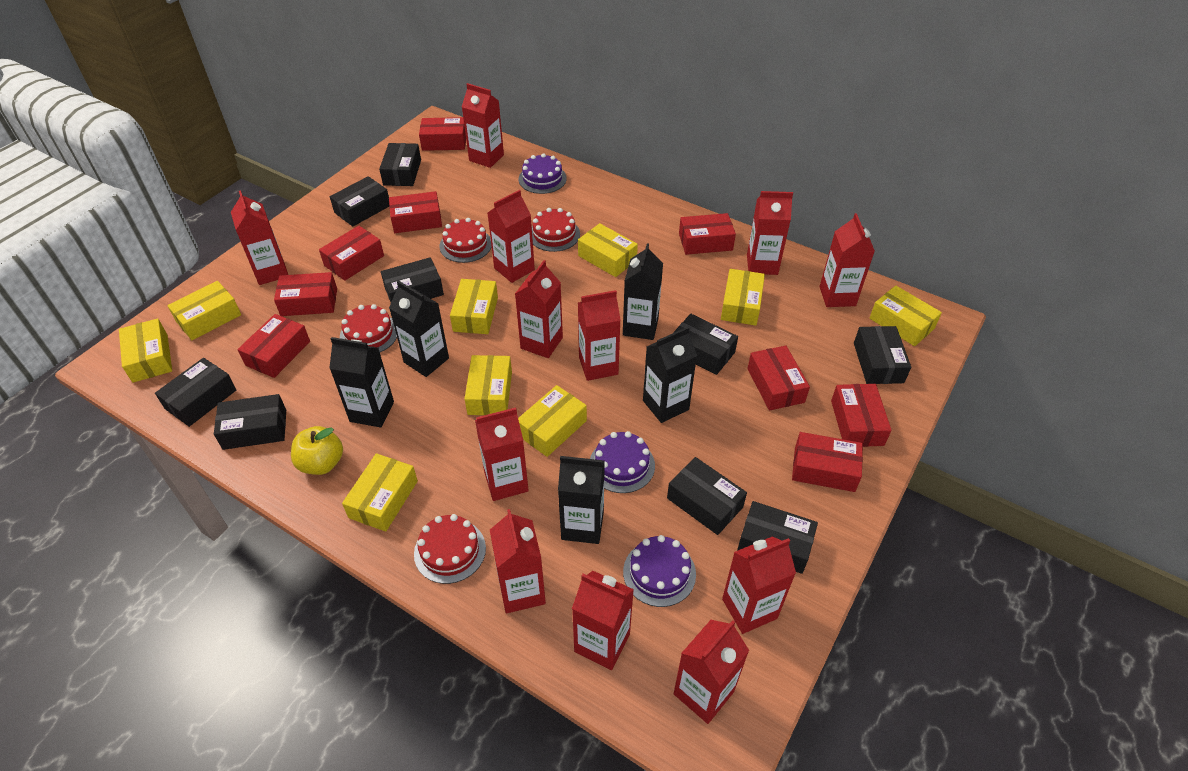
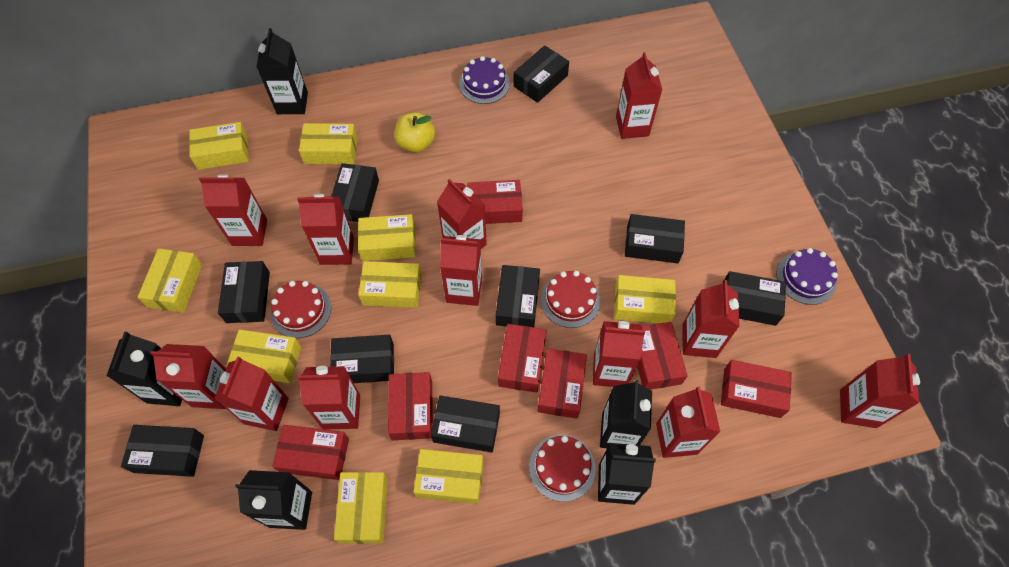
purple cake: 3 -> 2
red box: 9 -> 7
red cake: 4 -> 3

